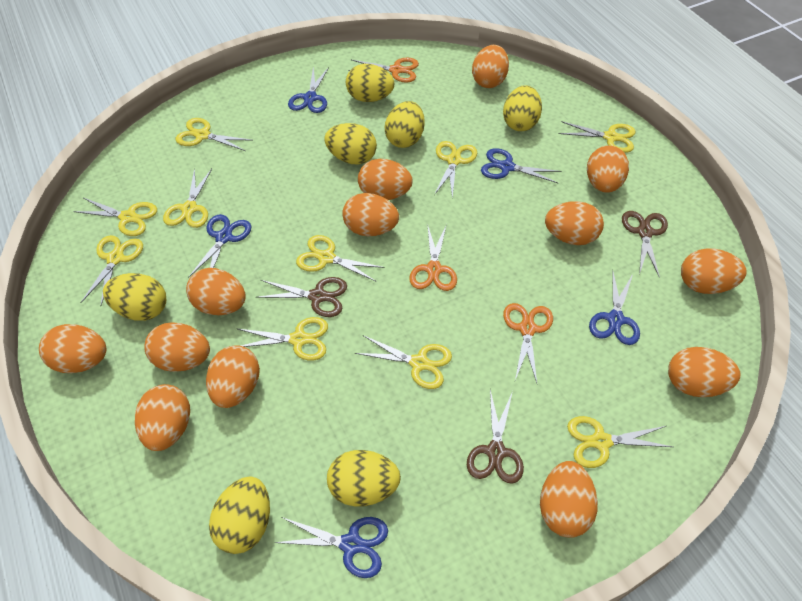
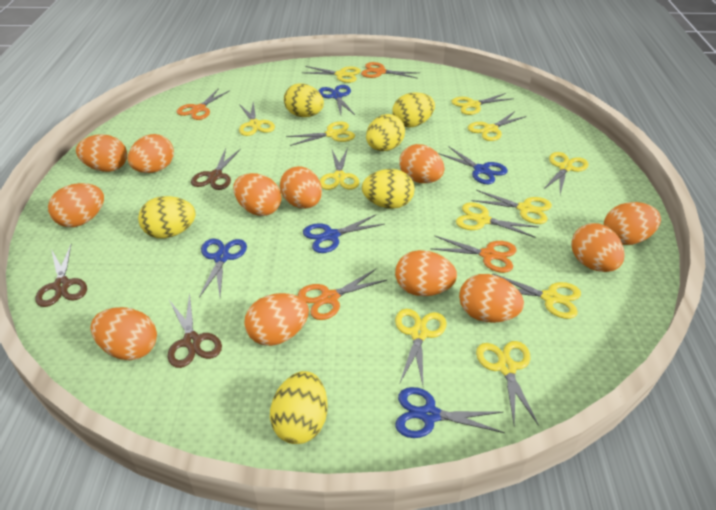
orange egg: 13 -> 12
orange scissors: 3 -> 4
yellow egg: 7 -> 6
yellow scissors: 10 -> 12

